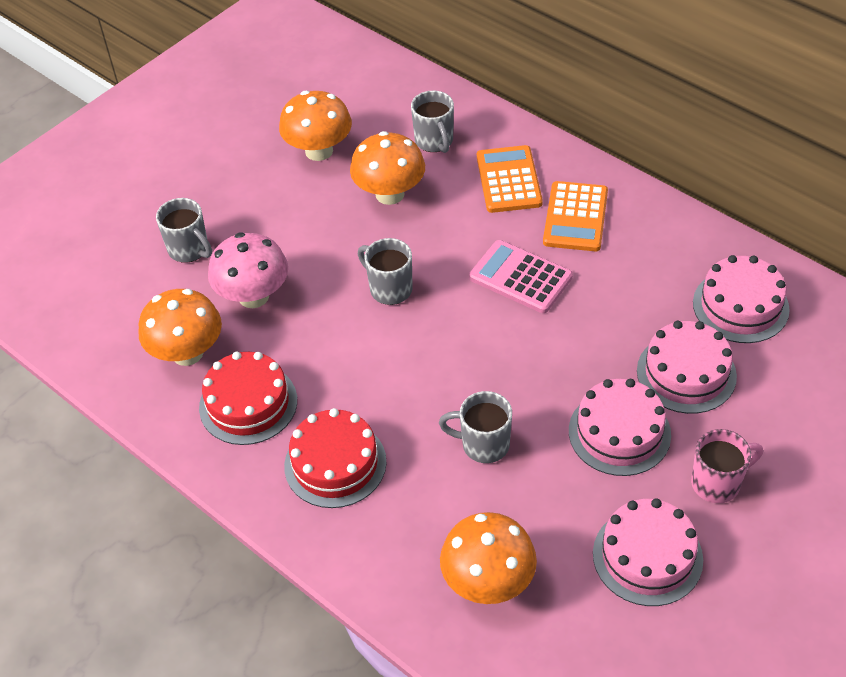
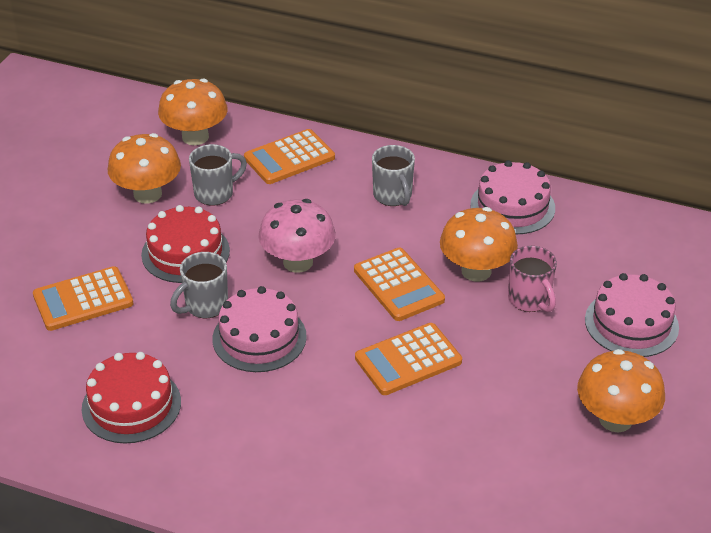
grey mug: 4 -> 3
orange calculator: 2 -> 4
pink cake: 4 -> 3
pink calculator: 1 -> 0

